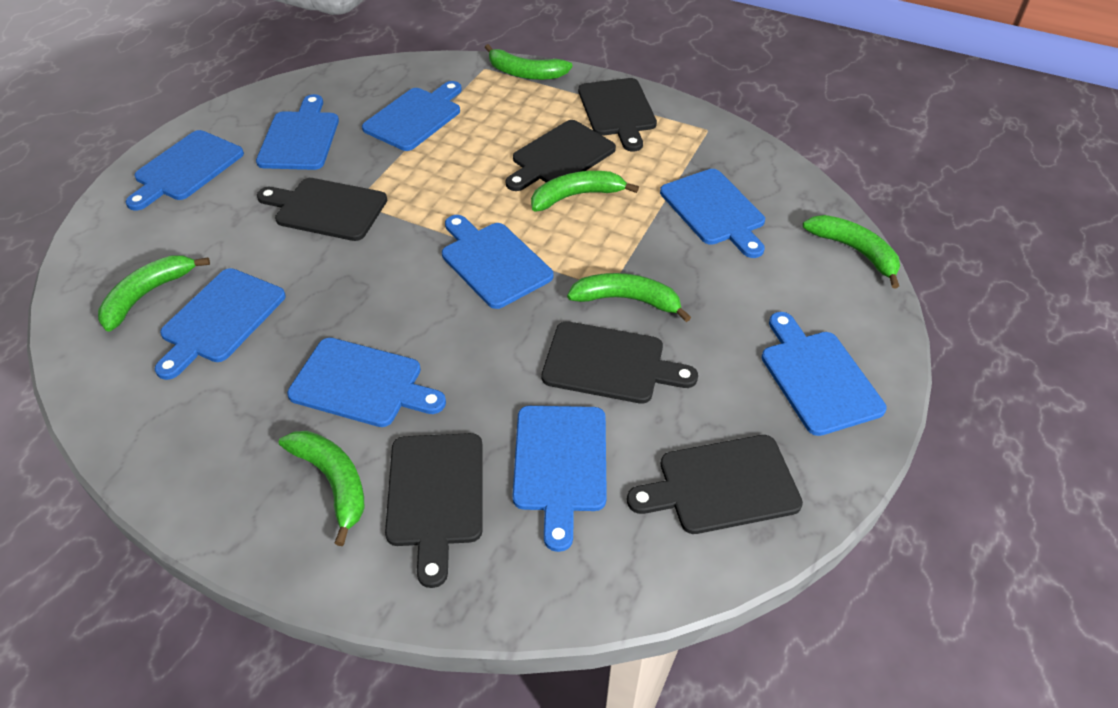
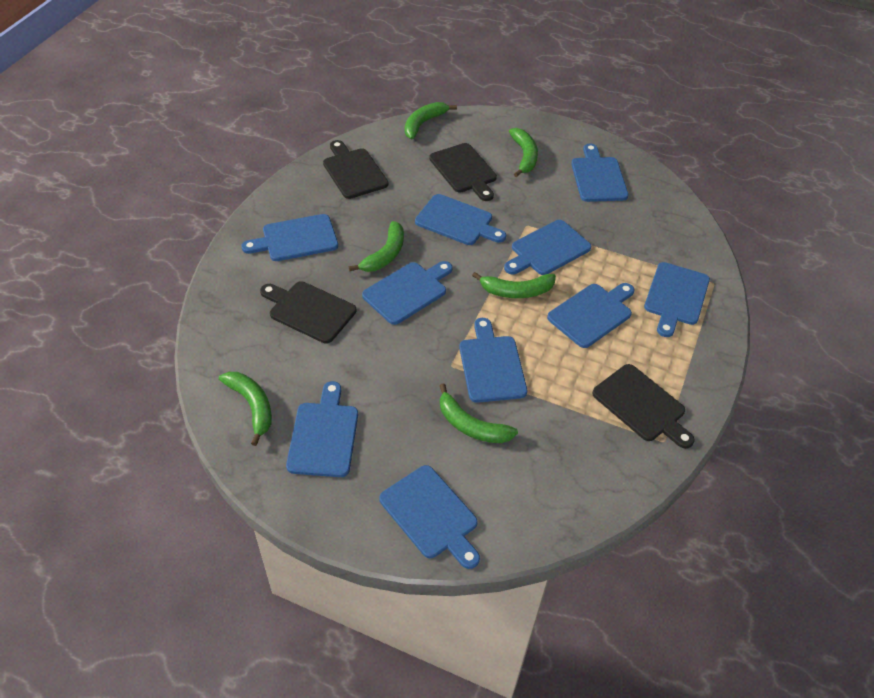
black cutting board: 6 -> 4
blue cutting board: 9 -> 10

